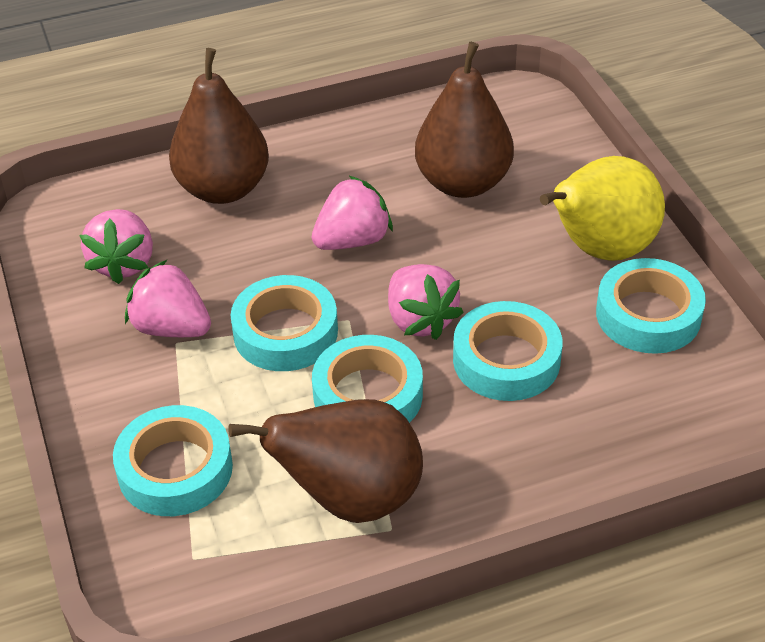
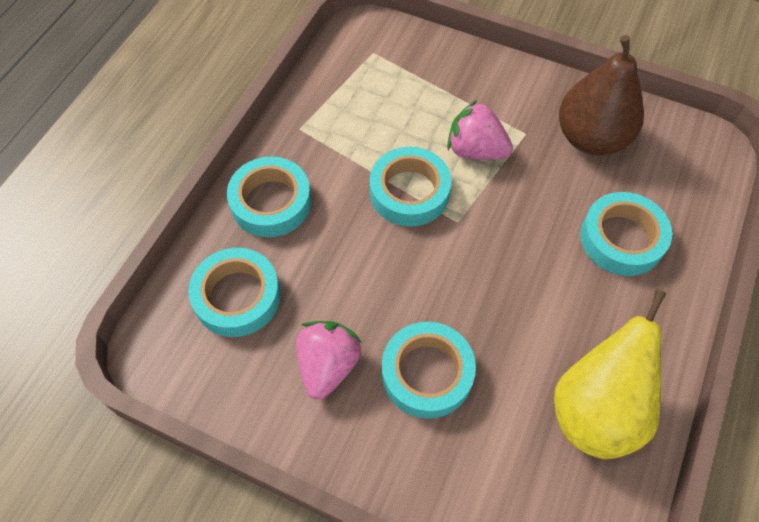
brown pear: 3 -> 1
pink strawberry: 4 -> 2

